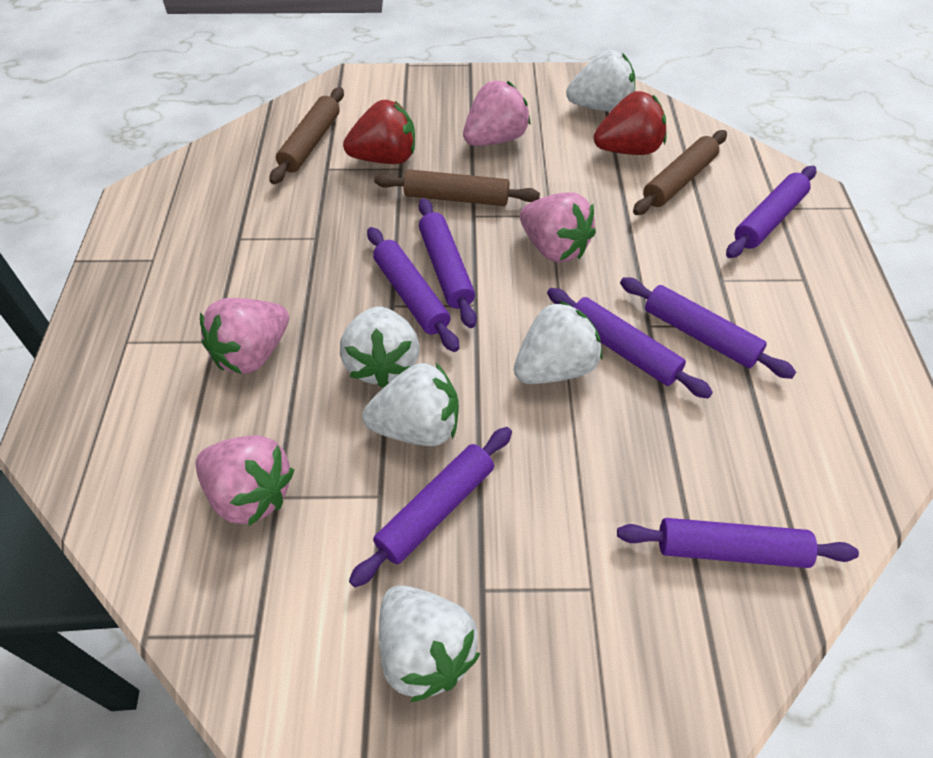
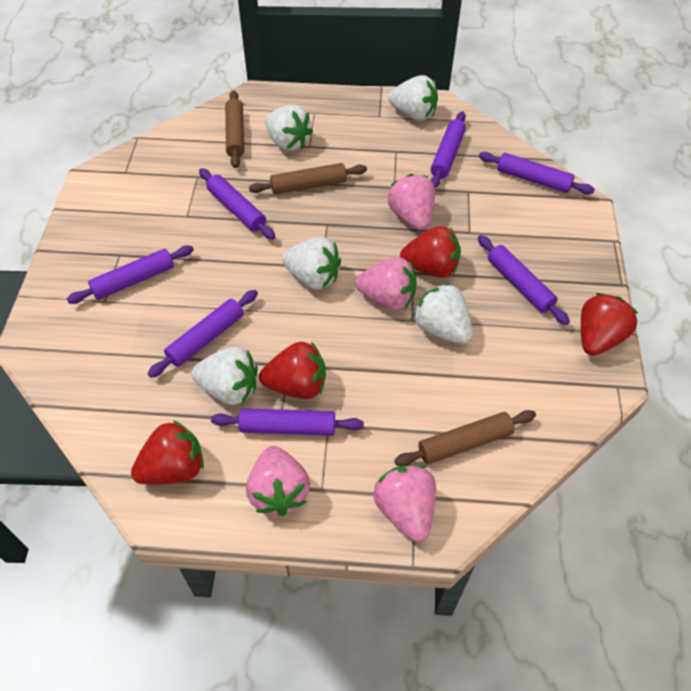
red strawberry: 2 -> 4

